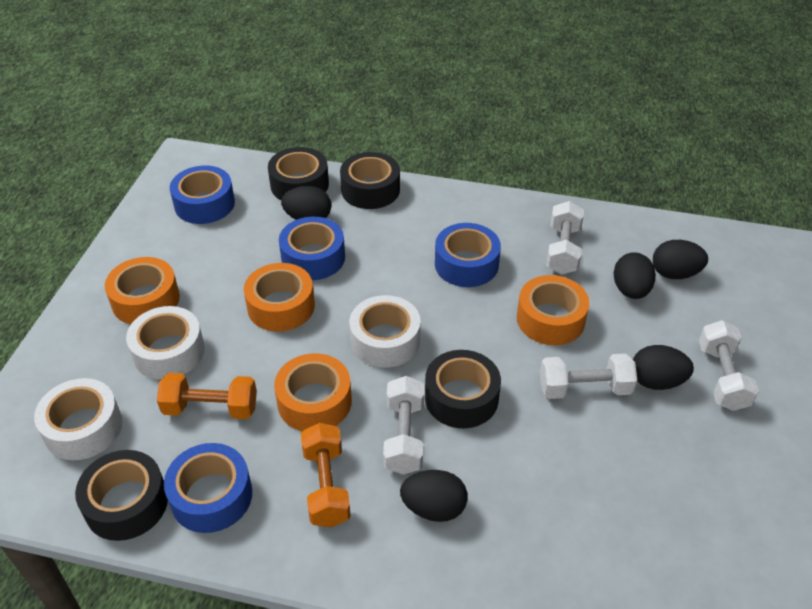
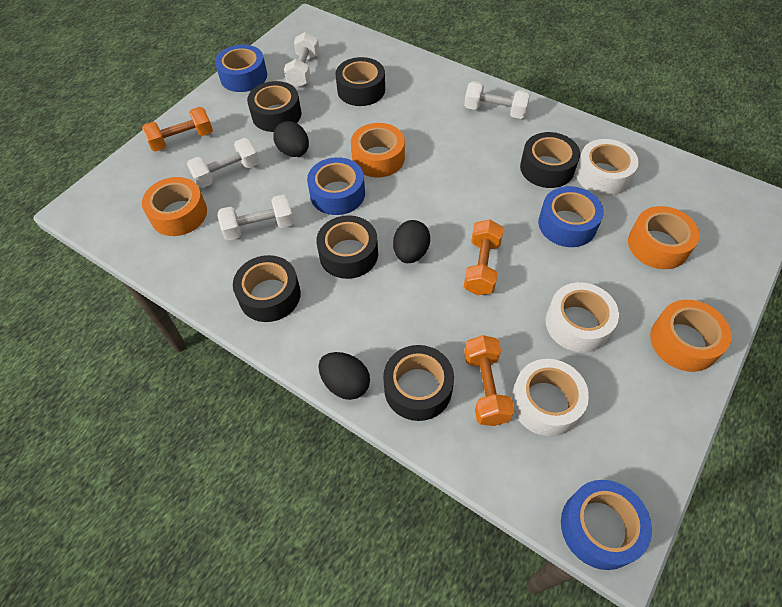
black egg: 5 -> 3
black tape: 4 -> 6
orange dumbbell: 2 -> 3

